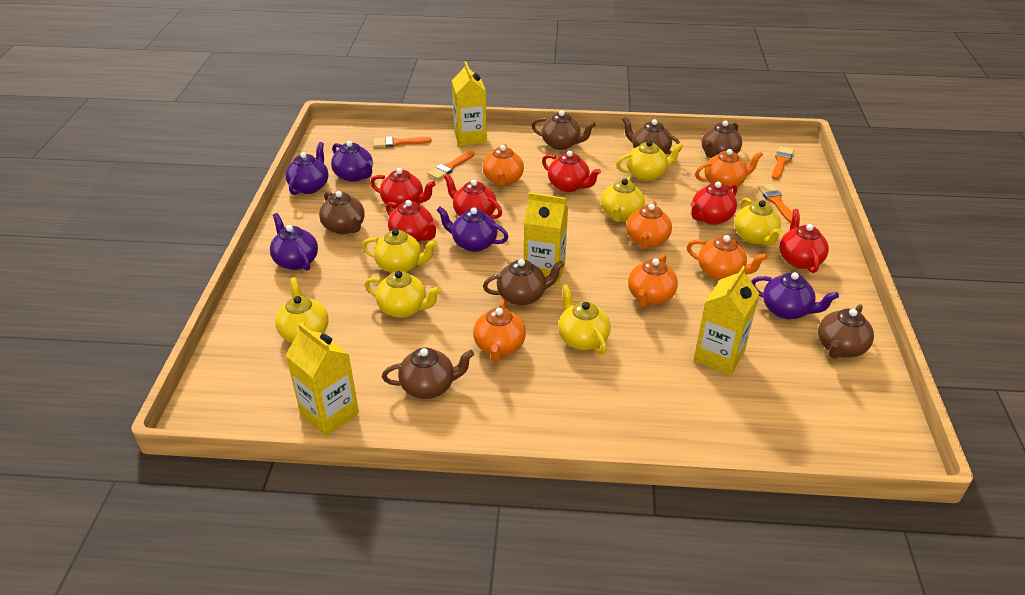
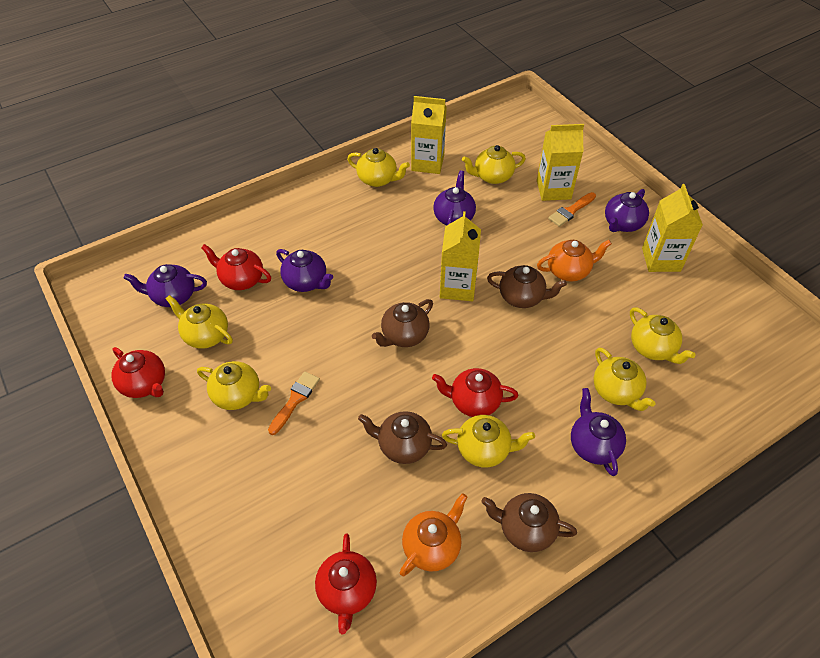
brown teapot: 7 -> 4
orange brush: 4 -> 2
orange teapot: 6 -> 2
red teapot: 6 -> 4

